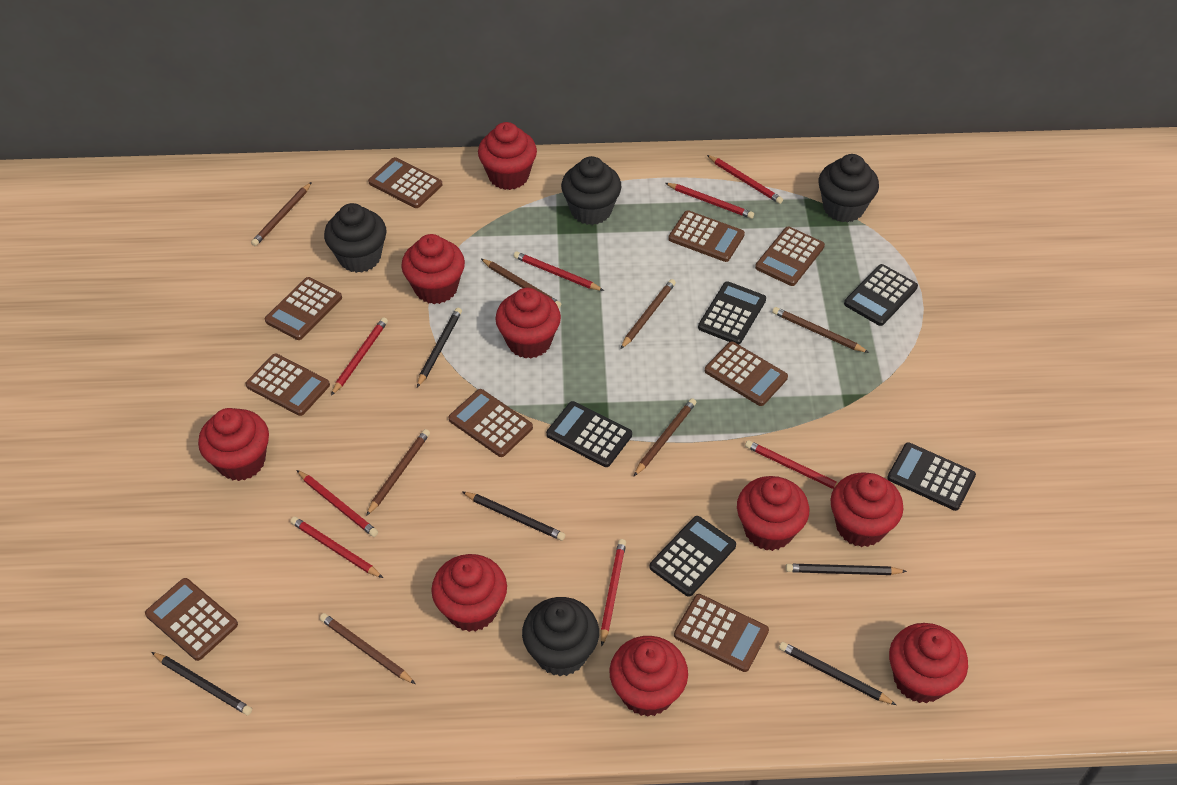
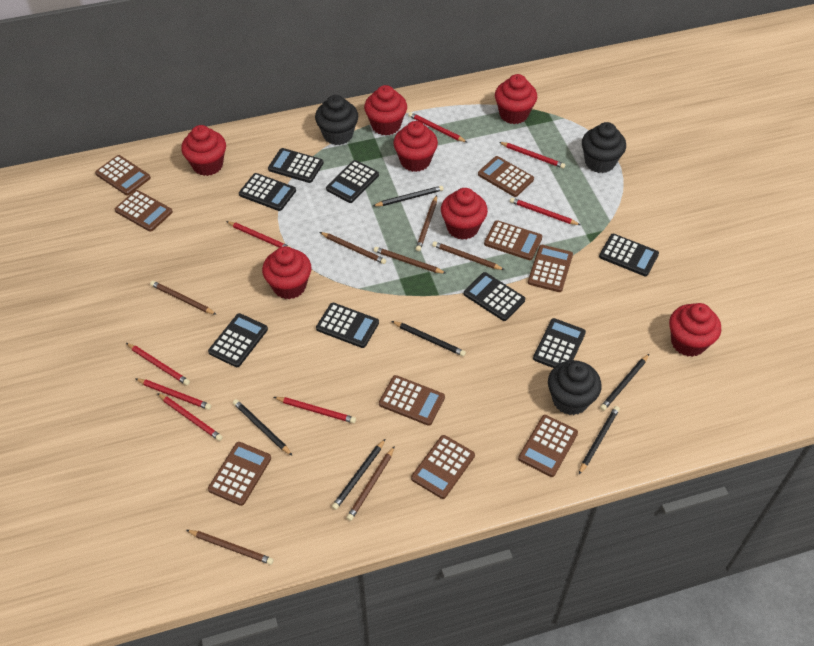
black calculator: 5 -> 8
black cupcake: 4 -> 3
black pencil: 5 -> 6
red cupcake: 9 -> 7

